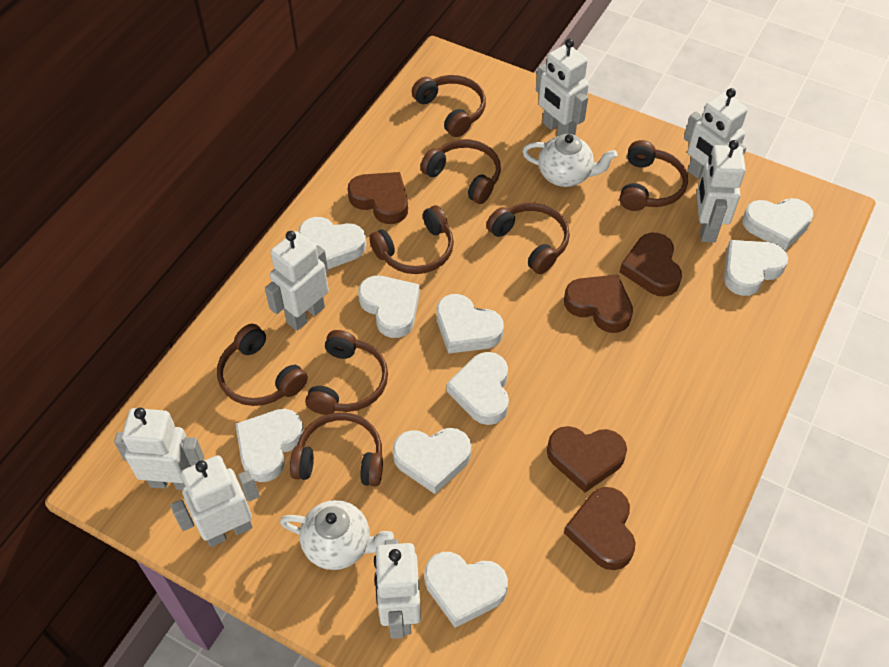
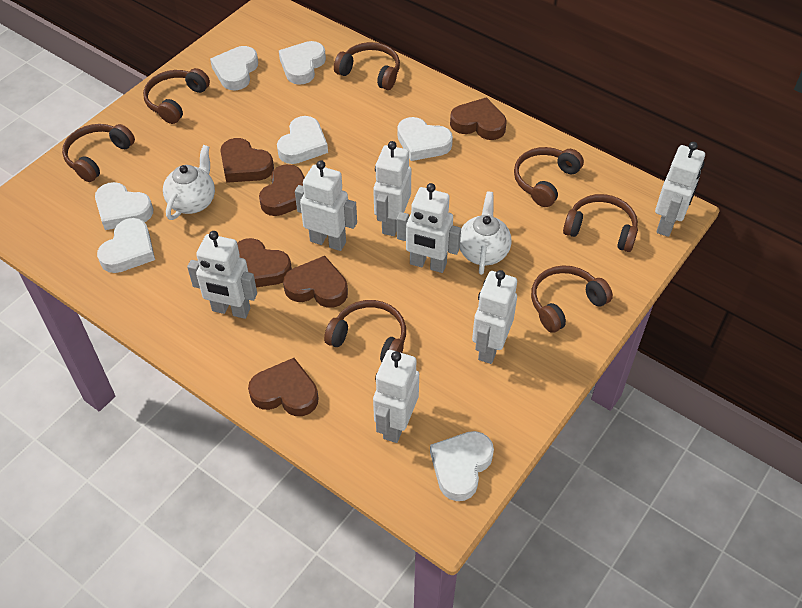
brown headphones: 8 -> 7
brown heart: 5 -> 6
white heart: 9 -> 7

